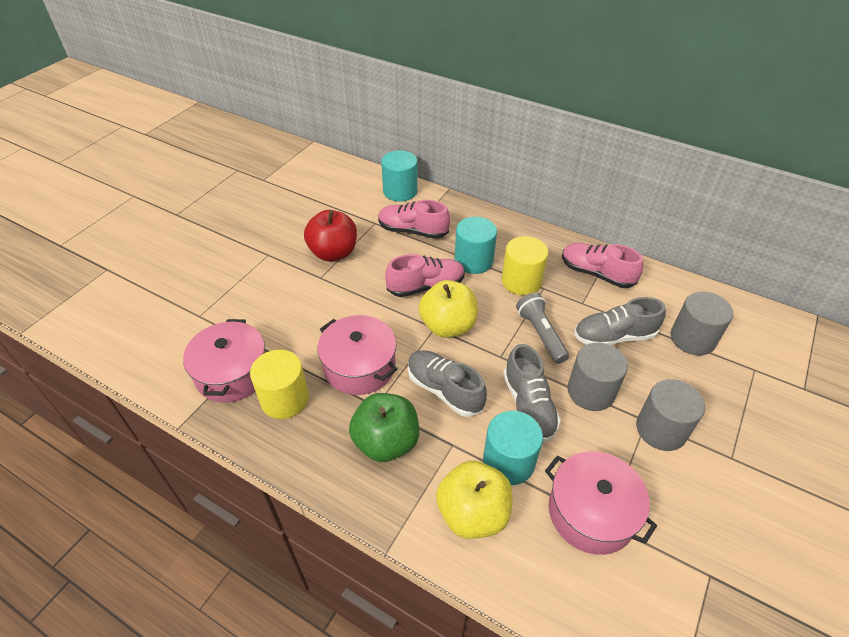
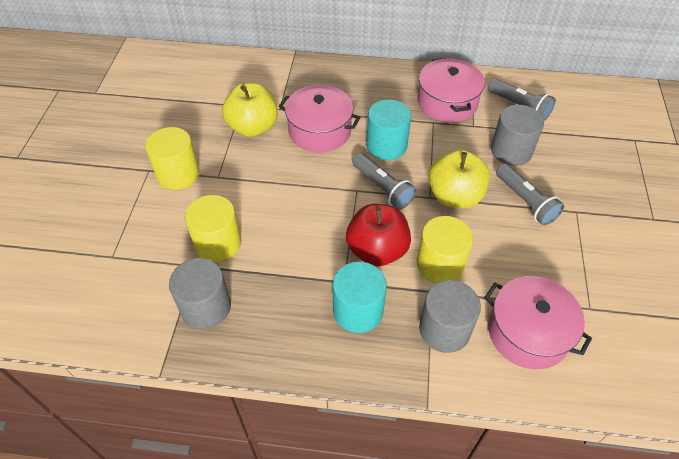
green apple: 1 -> 0
grey flashlight: 1 -> 3
grey shoe: 3 -> 0
pink shoe: 3 -> 0
turquoise cylinder: 3 -> 2
yellow cylinder: 2 -> 3

